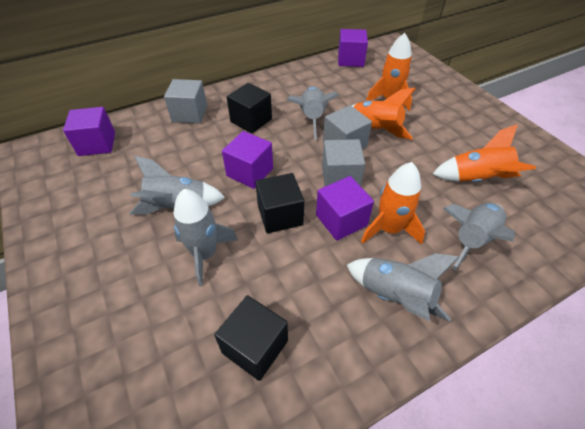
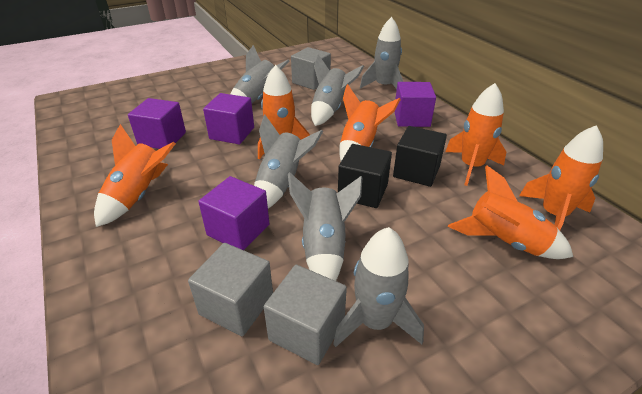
black cube: 3 -> 2
grey rocket: 5 -> 6
orange rocket: 4 -> 6

